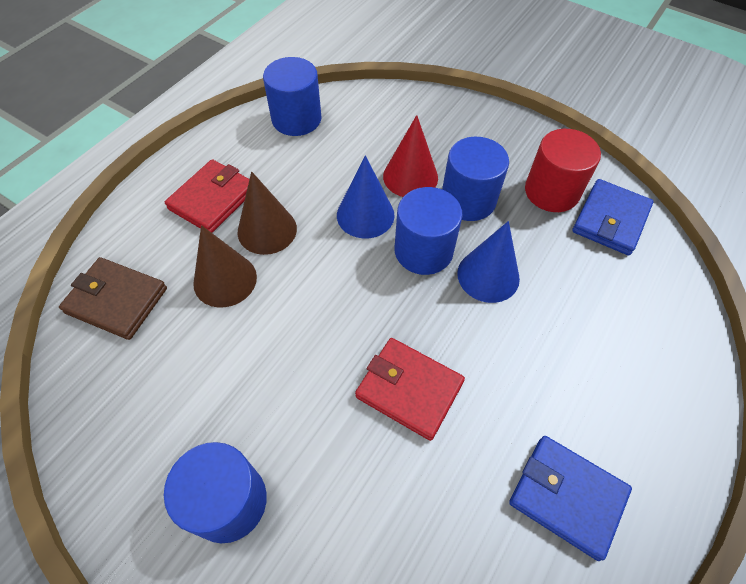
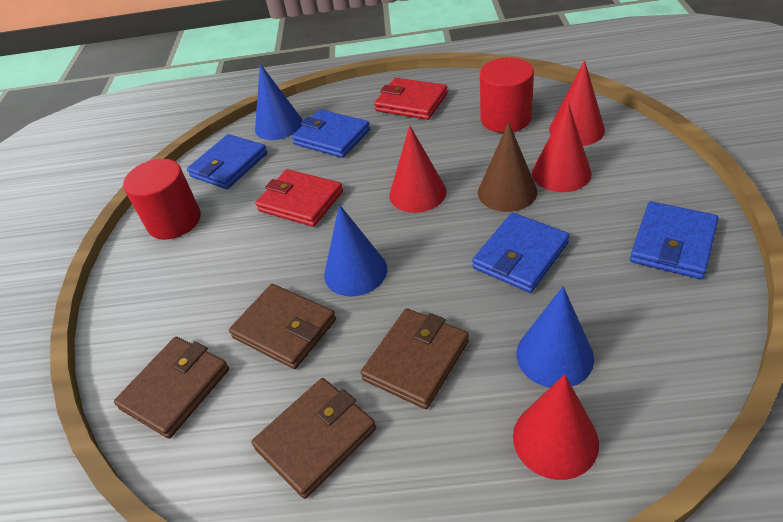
blue cone: 2 -> 3
blue cylinder: 4 -> 0
blue wallet: 2 -> 4
brown cone: 2 -> 1
brown wallet: 1 -> 4
red cone: 1 -> 4
red cylinder: 1 -> 2

